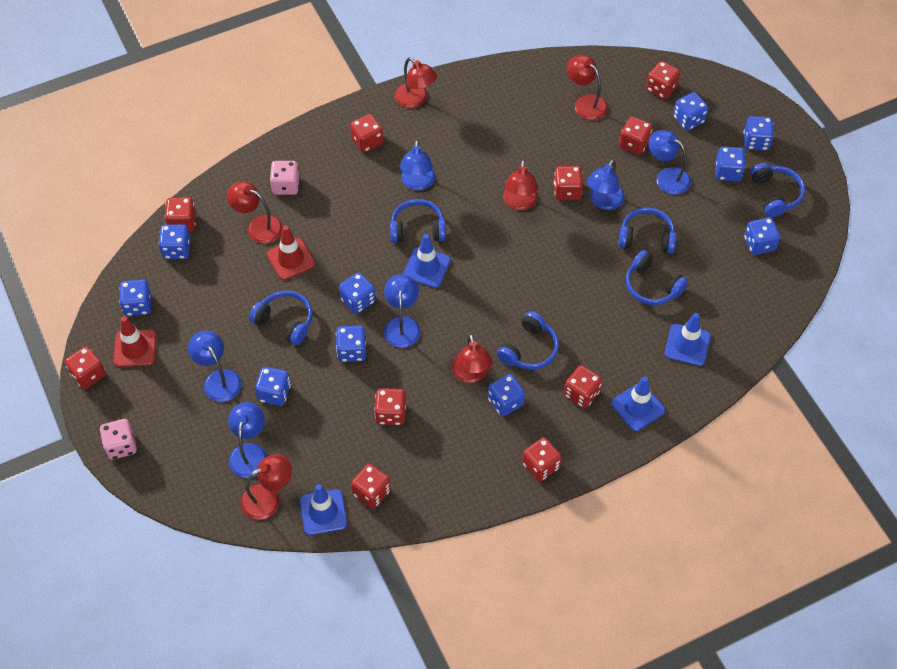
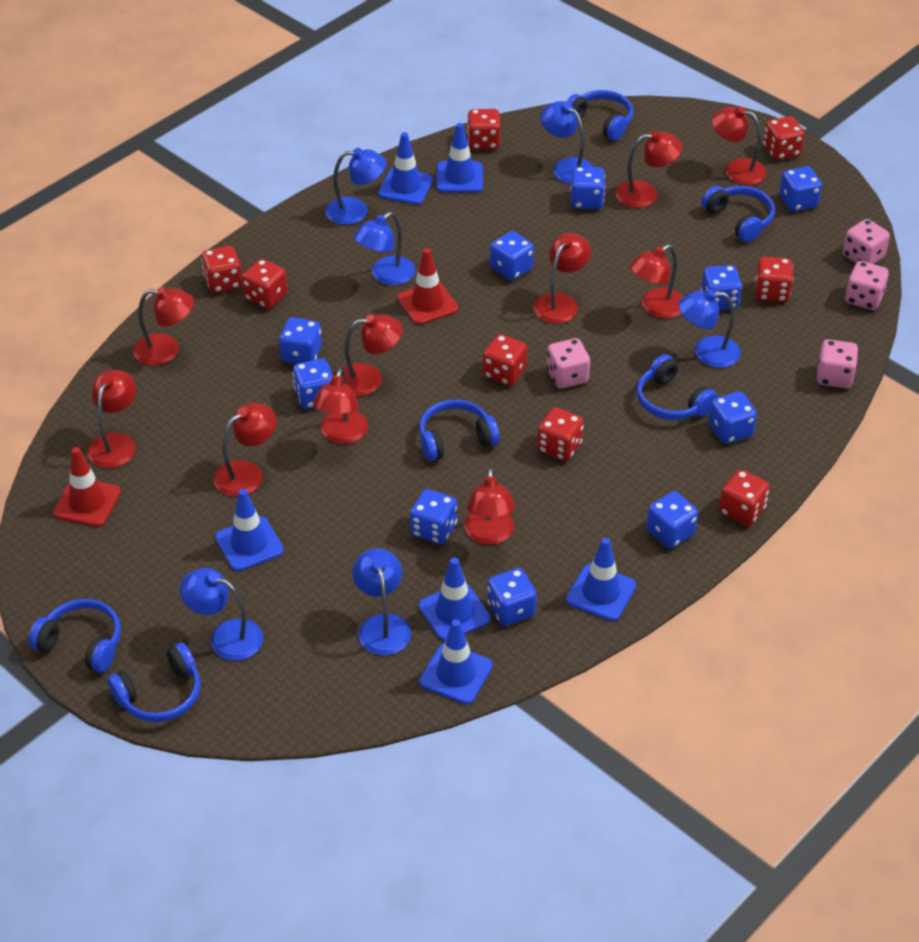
blue traffic cone: 4 -> 6
pink dice: 2 -> 4
red dice: 10 -> 8
red lamp: 6 -> 10

